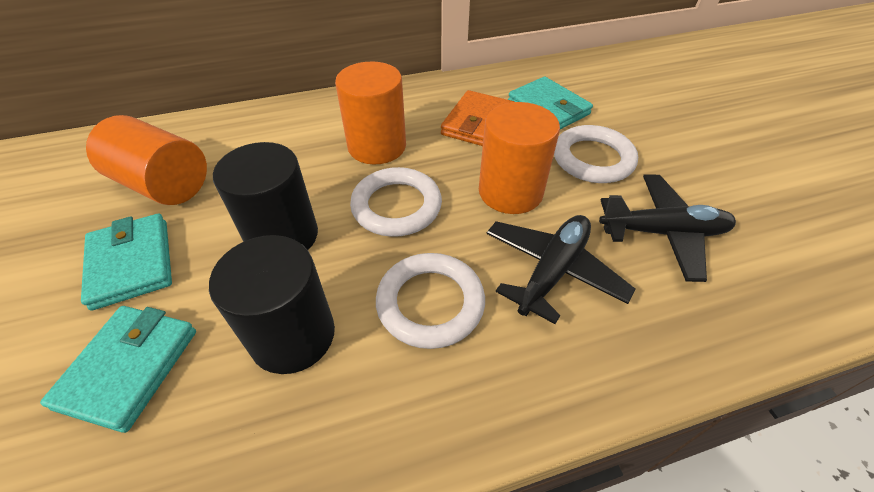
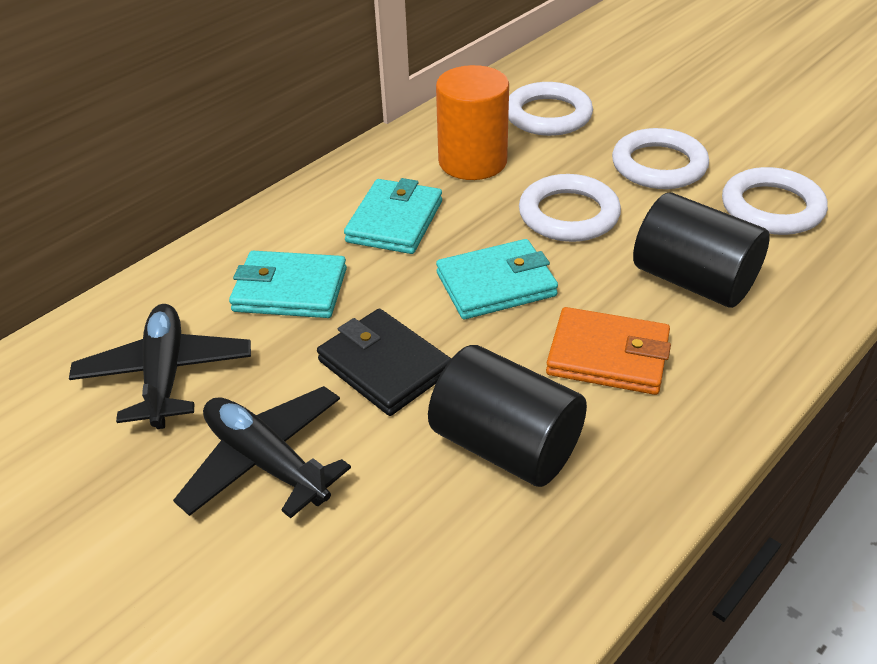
black wallet: 0 -> 1
orange cylinder: 3 -> 1
white ring: 3 -> 4

